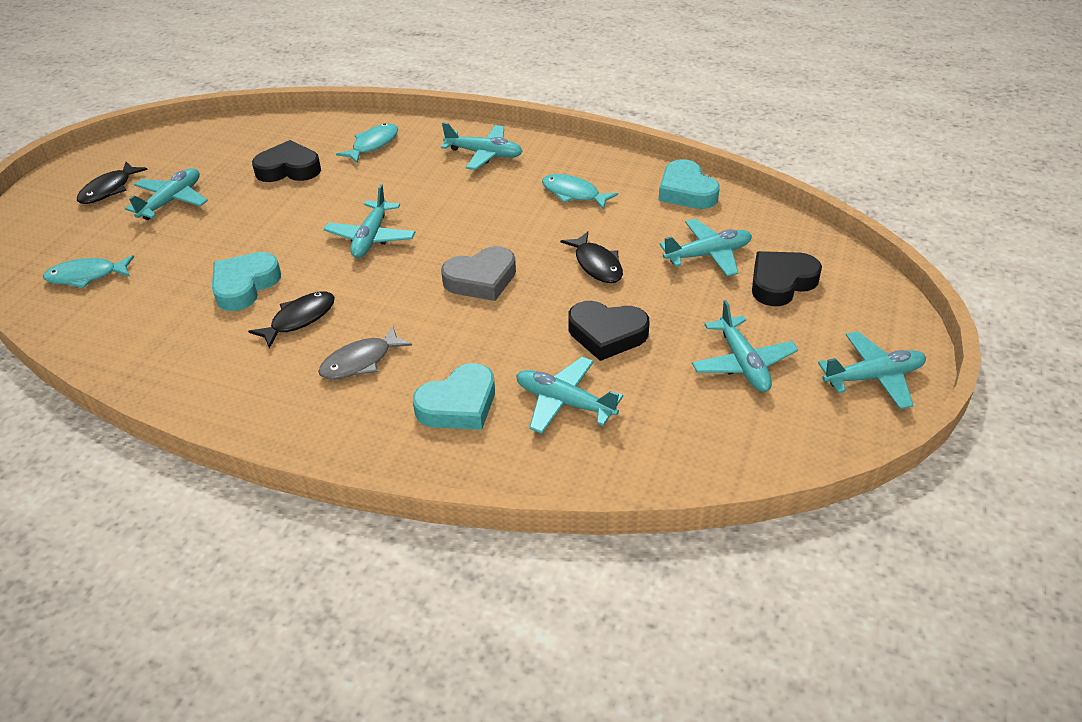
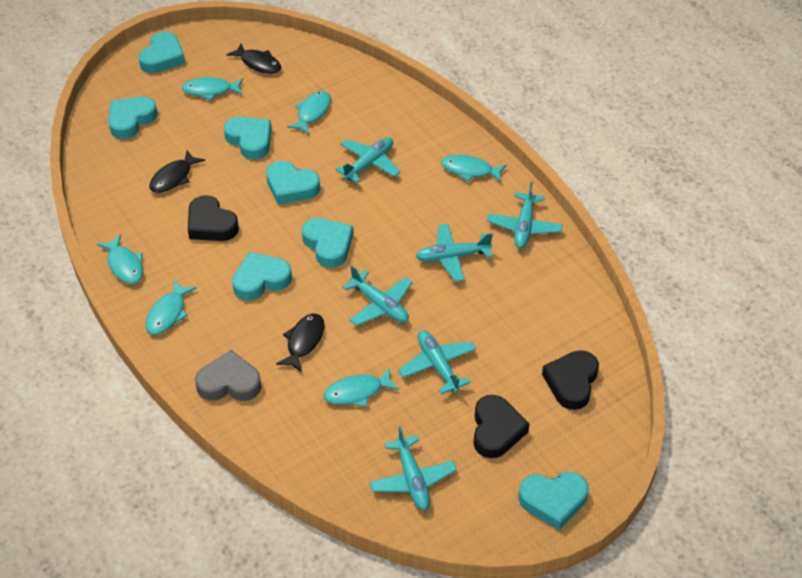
grey fish: 1 -> 0
turquoise fish: 3 -> 6
turquoise heart: 3 -> 7
turquoise plane: 7 -> 6

